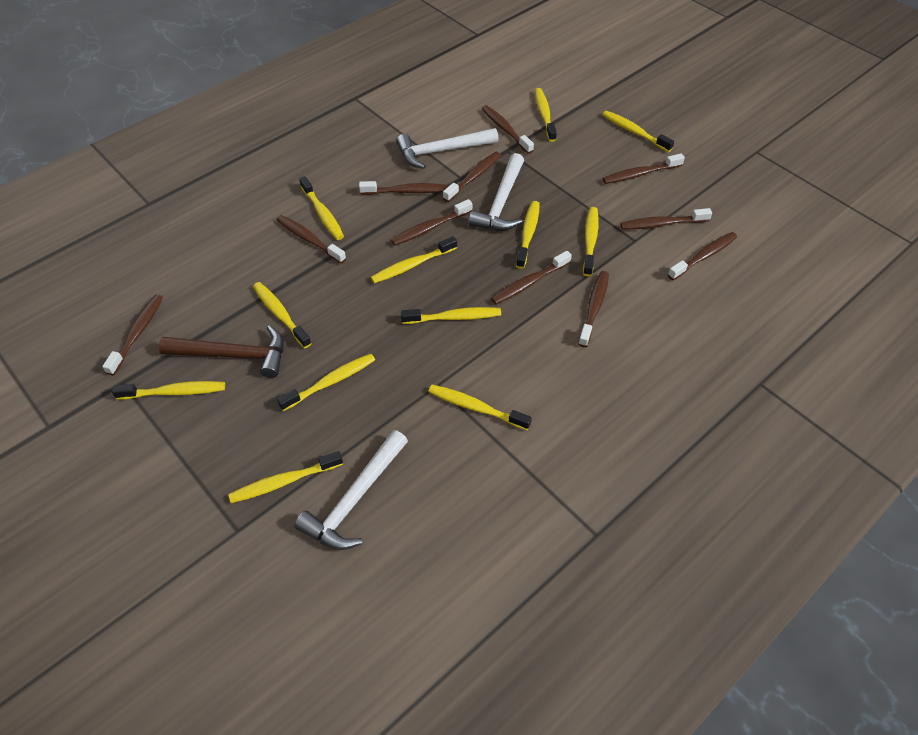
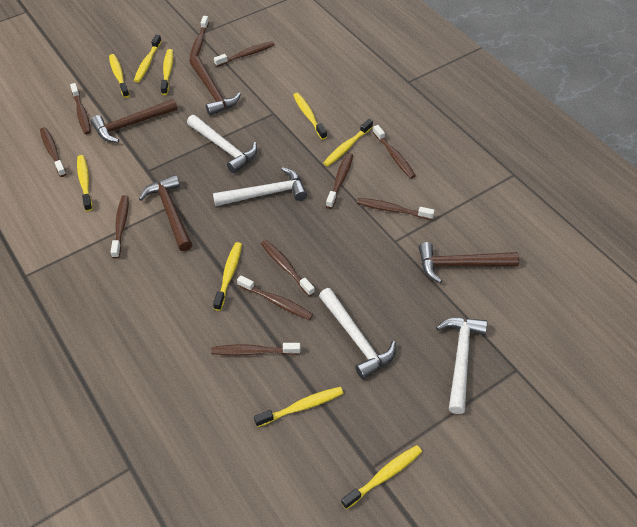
brown hammer: 1 -> 4
white hammer: 3 -> 4
yellow toothbrush: 12 -> 9

